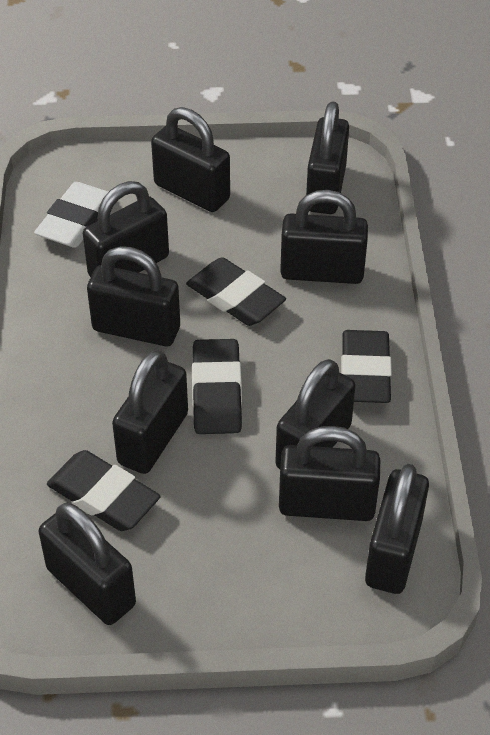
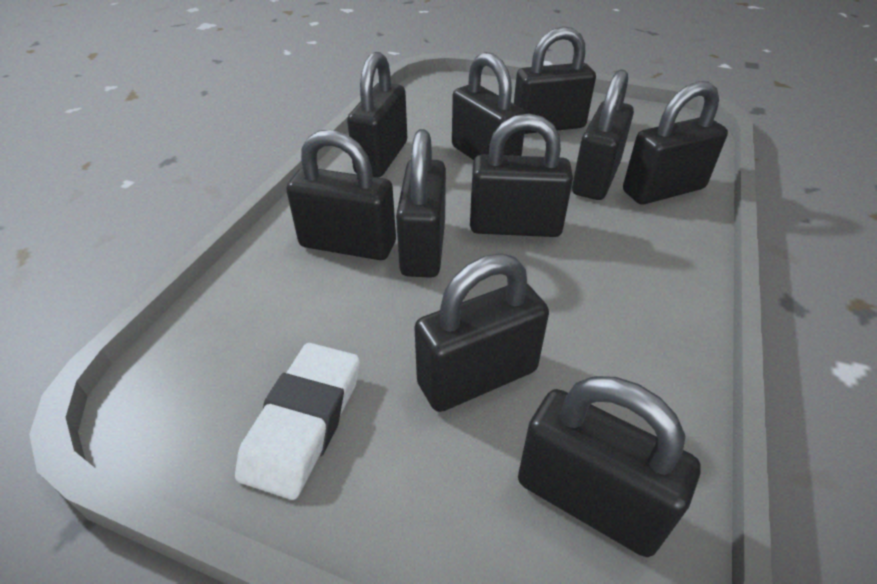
black eraser: 4 -> 0

